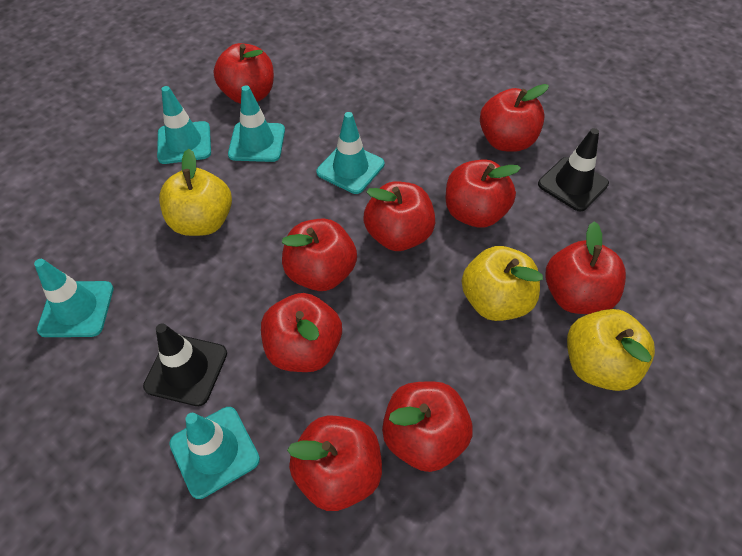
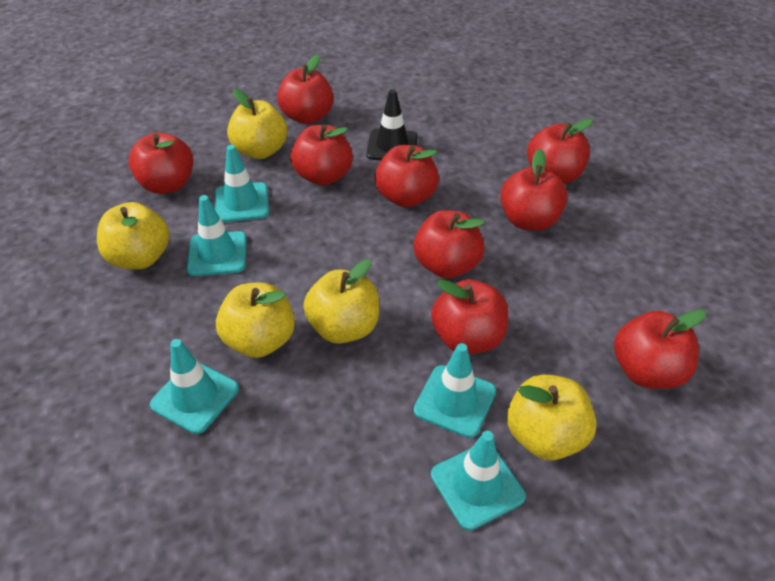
black traffic cone: 2 -> 1
yellow apple: 3 -> 5

